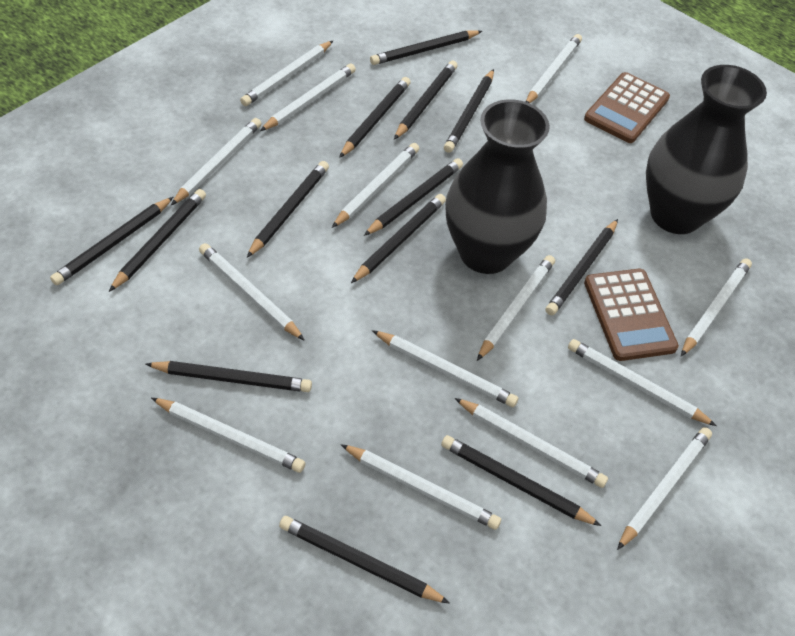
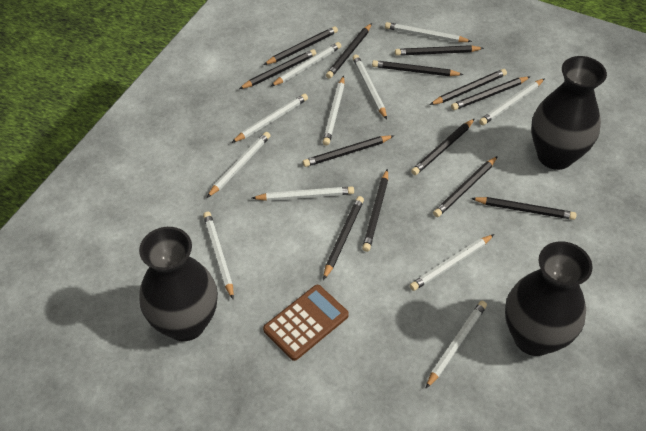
black vase: 2 -> 3
brown calculator: 2 -> 1
white pencil: 14 -> 11

